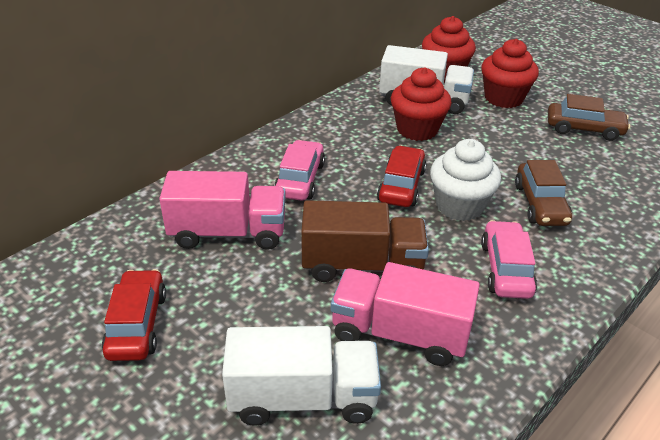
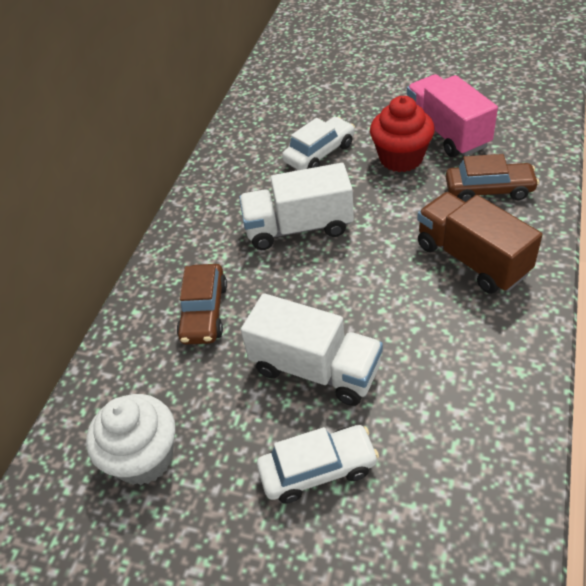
pink car: 2 -> 0
pink truck: 2 -> 1
red car: 2 -> 0
red cupcake: 3 -> 1
white car: 0 -> 2

